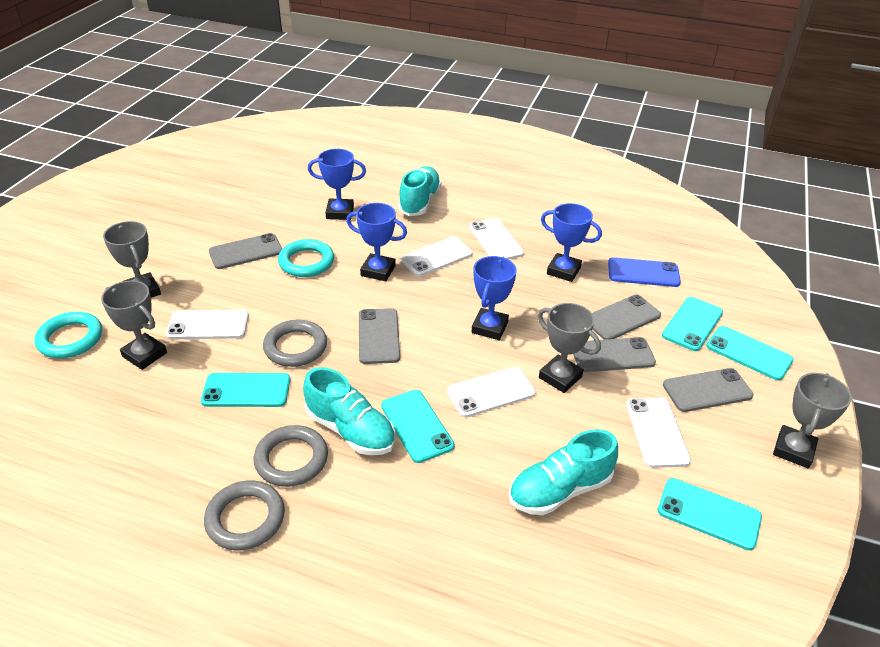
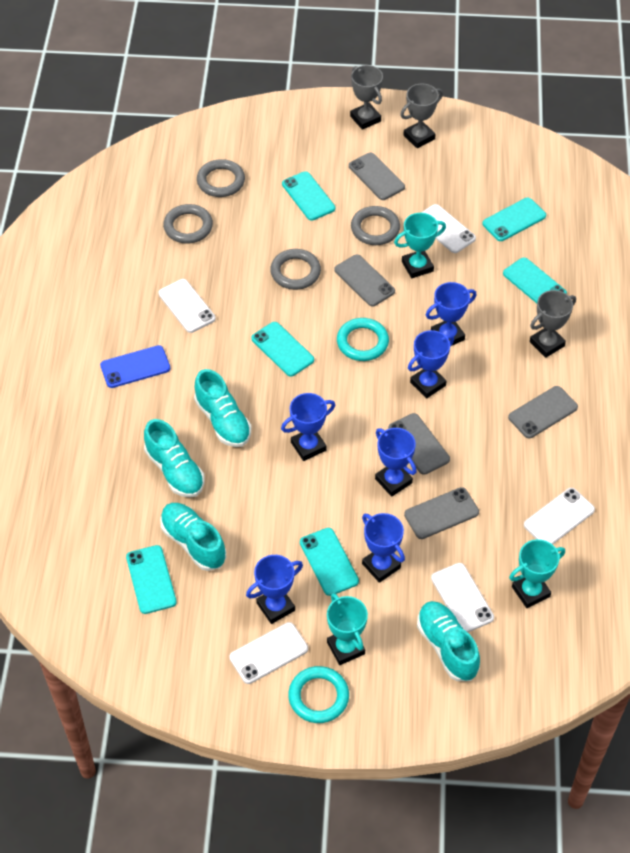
blue trophy: 4 -> 6
grey ring: 3 -> 4
grey trophy: 4 -> 3
turquoise phone: 5 -> 6
turquoise shoe: 3 -> 4
turquoise trophy: 0 -> 3

